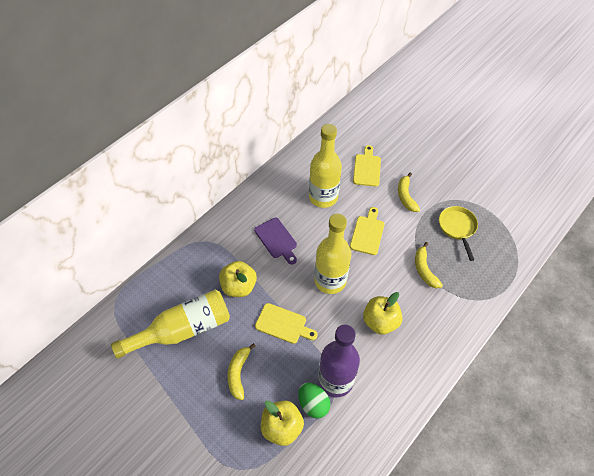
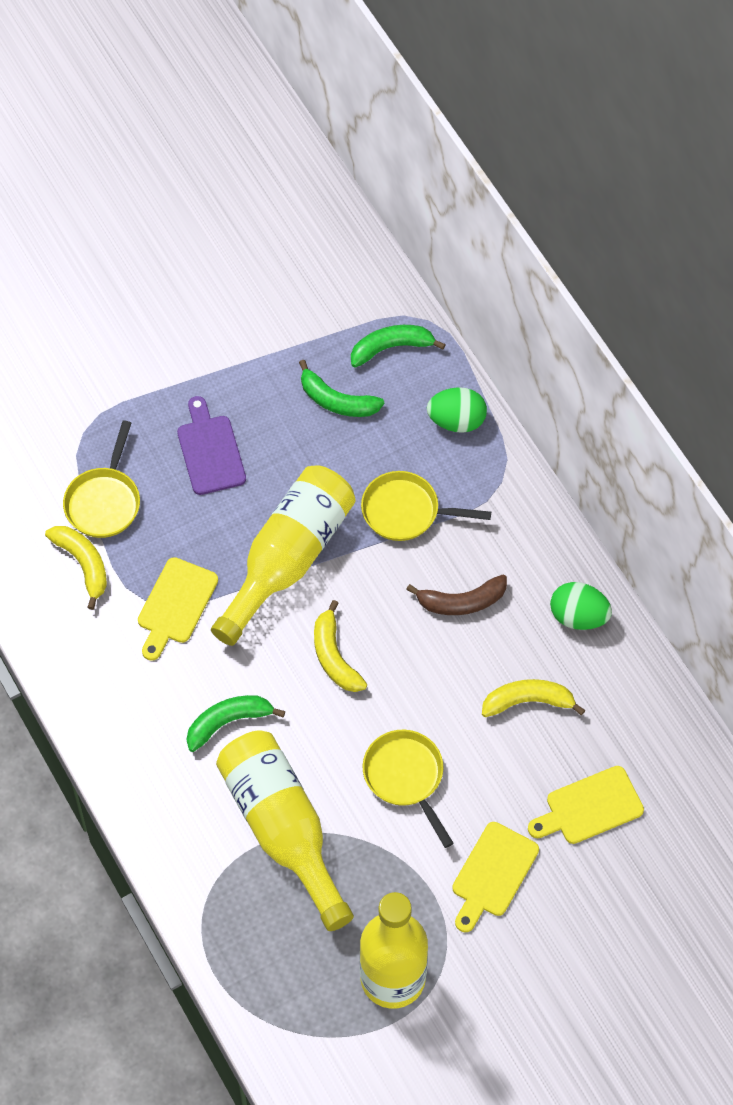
brown banana: 0 -> 1
green banana: 0 -> 3
green egg: 1 -> 2
purple bottle: 1 -> 0
yellow apple: 3 -> 0
yellow pan: 1 -> 3

